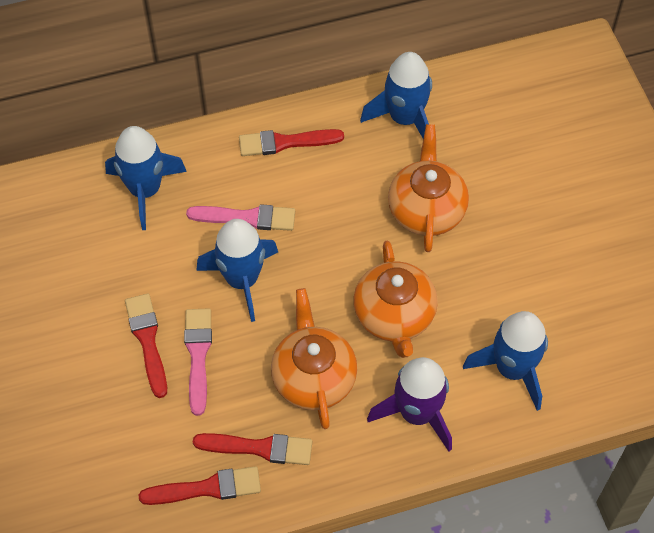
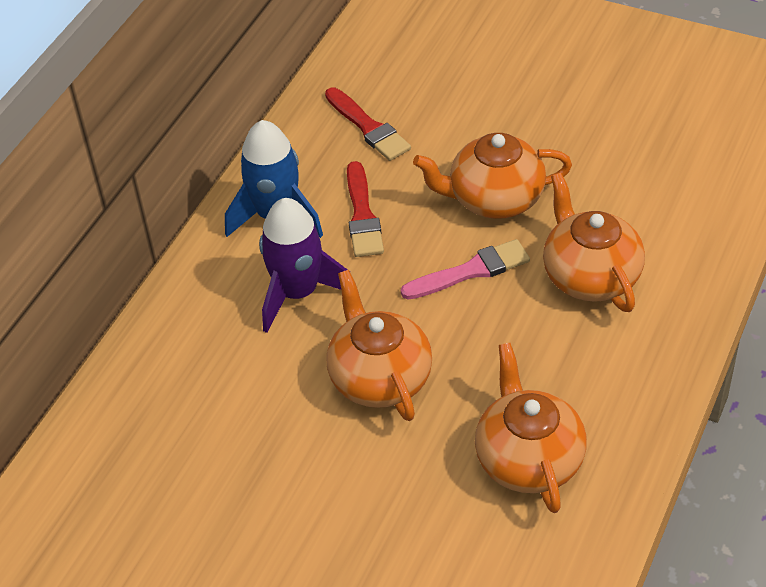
blue rocket: 4 -> 1
orange teapot: 3 -> 4
pink brush: 2 -> 1
red brush: 4 -> 2

